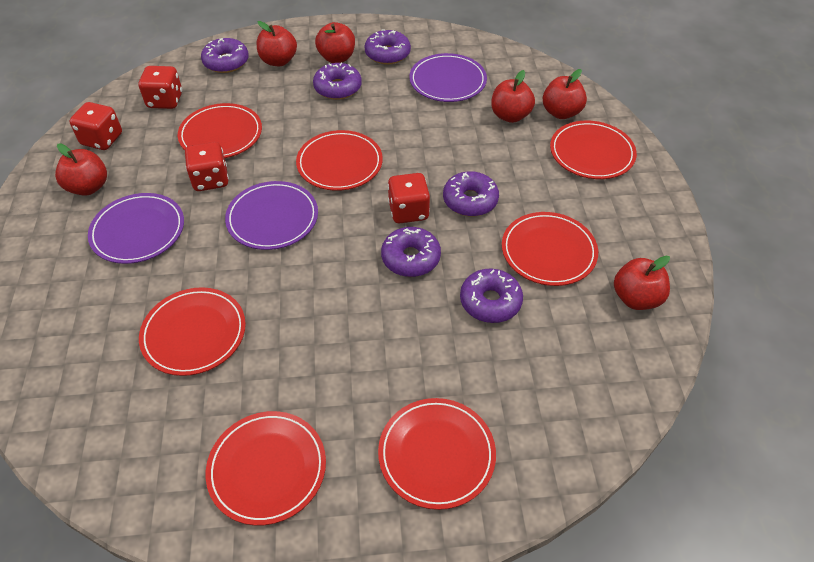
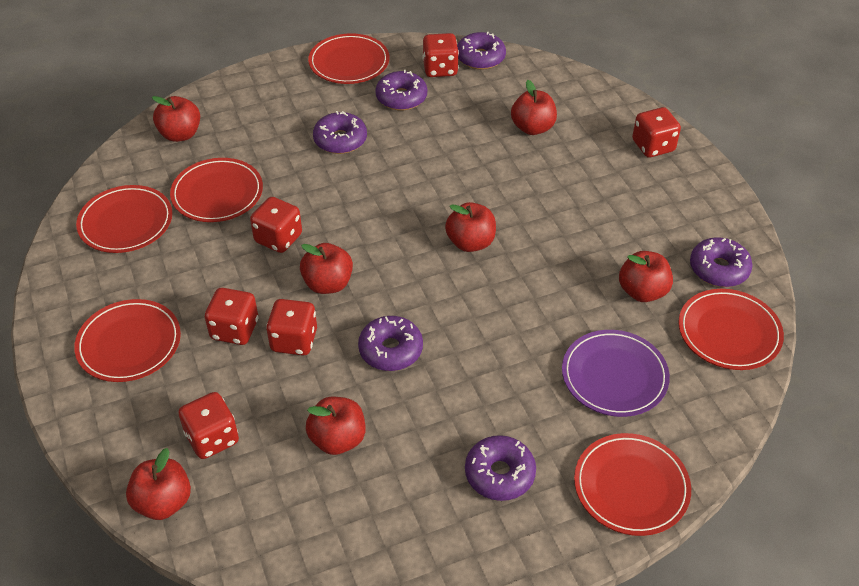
purple plate: 3 -> 1
red apple: 6 -> 7
red dice: 4 -> 6
red plate: 7 -> 6

